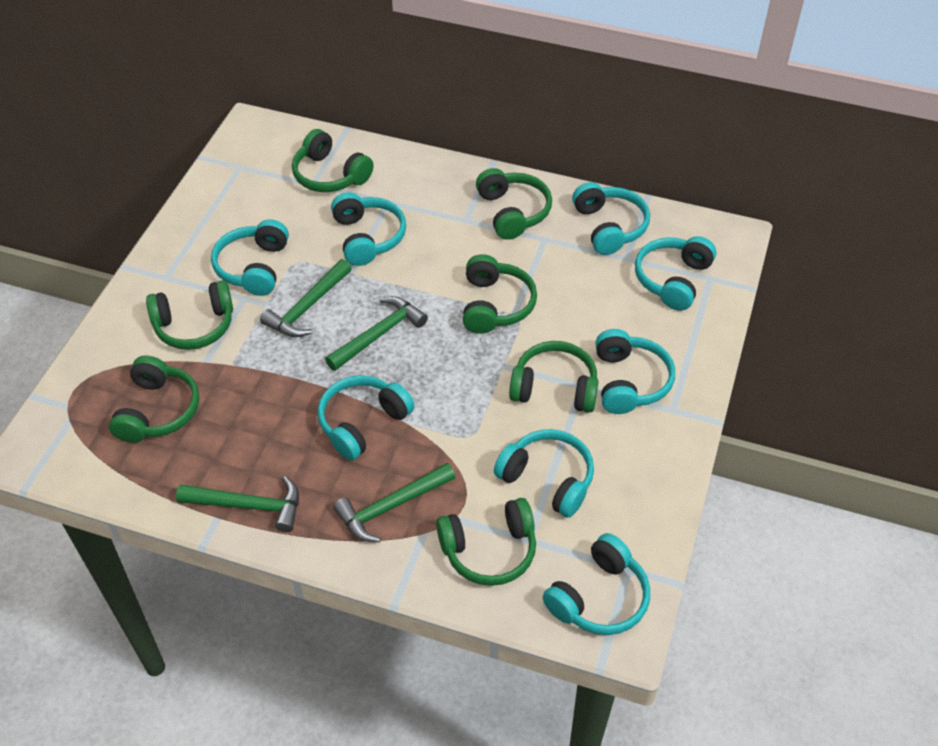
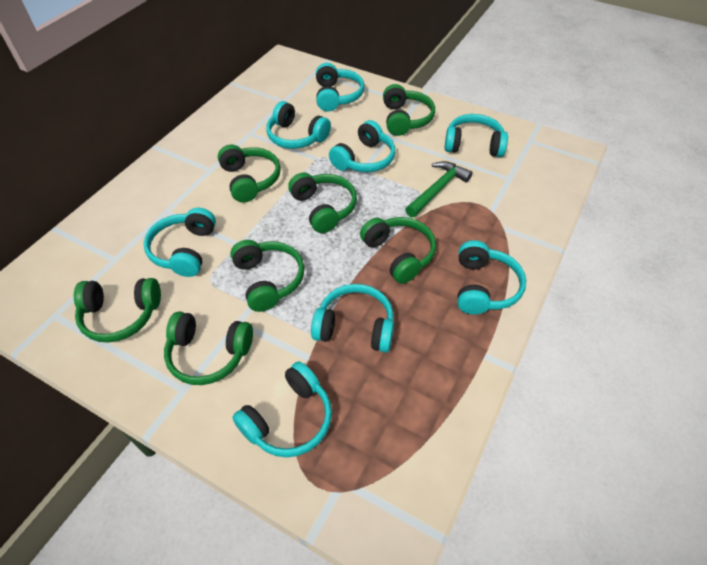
green hammer: 4 -> 1

